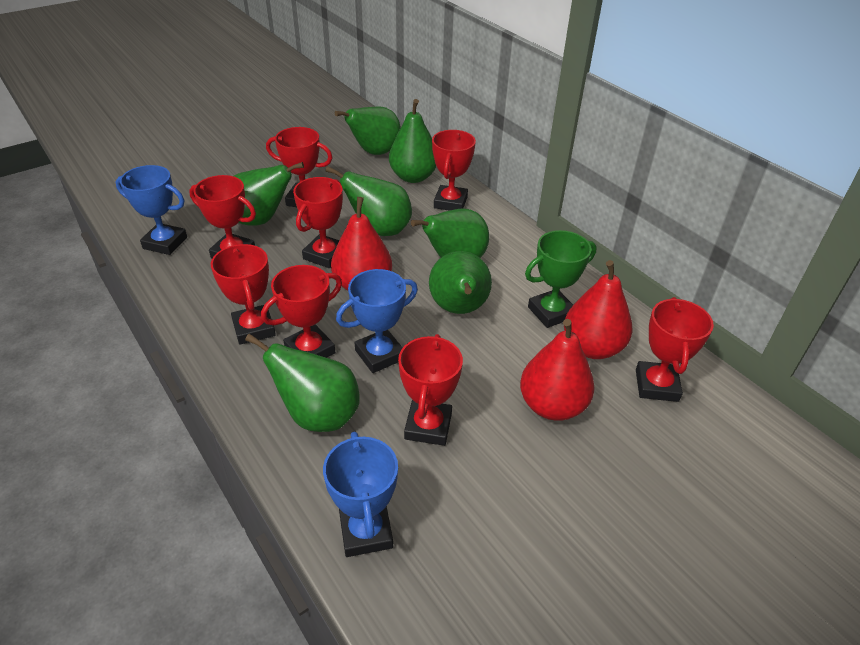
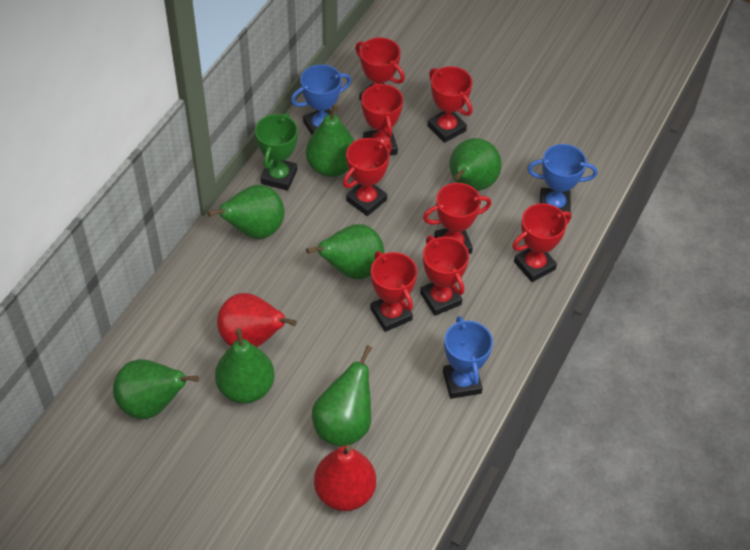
red pear: 3 -> 2

